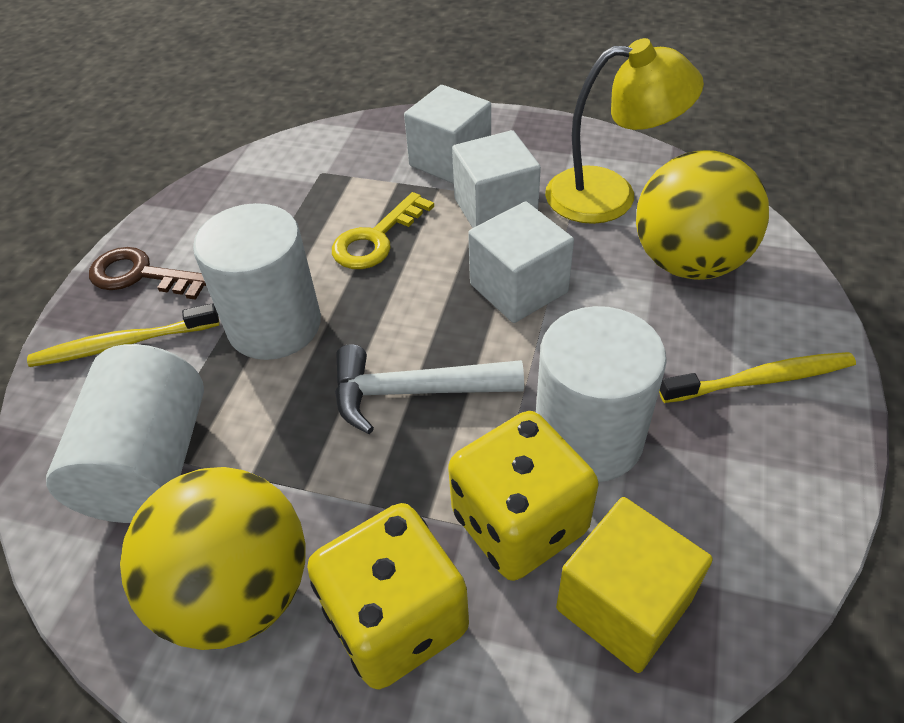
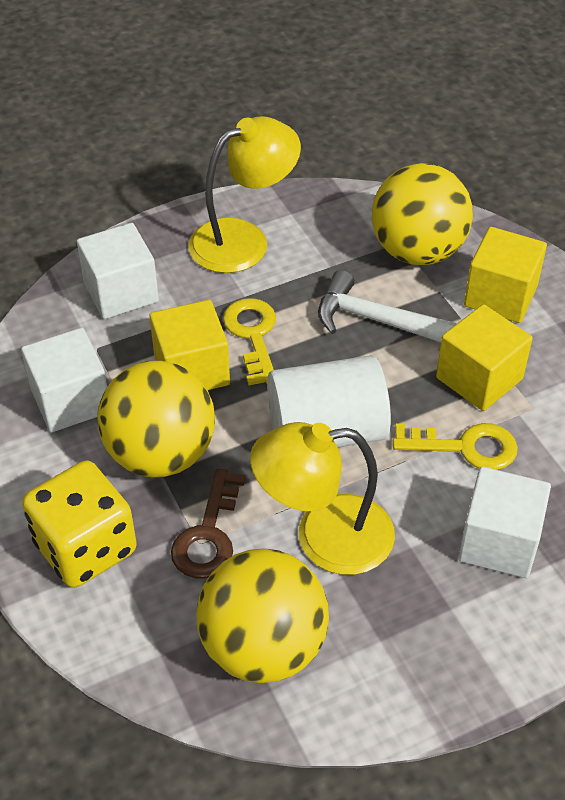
white cylinder: 3 -> 1
yellow ball: 2 -> 3
yellow cube: 1 -> 3
yellow dice: 2 -> 1
yellow key: 1 -> 2
yellow lamp: 1 -> 2
yellow toothbrush: 2 -> 0

